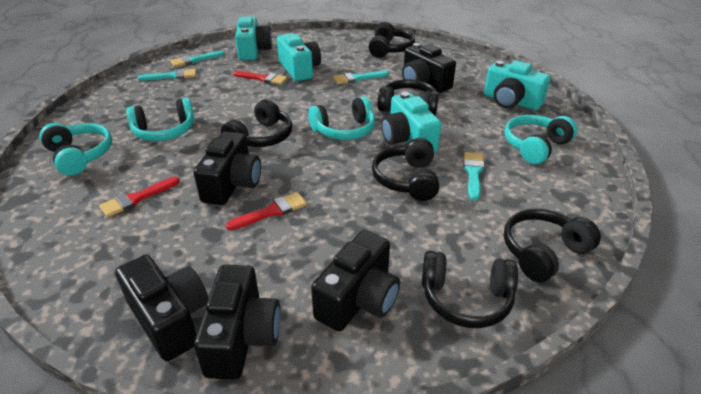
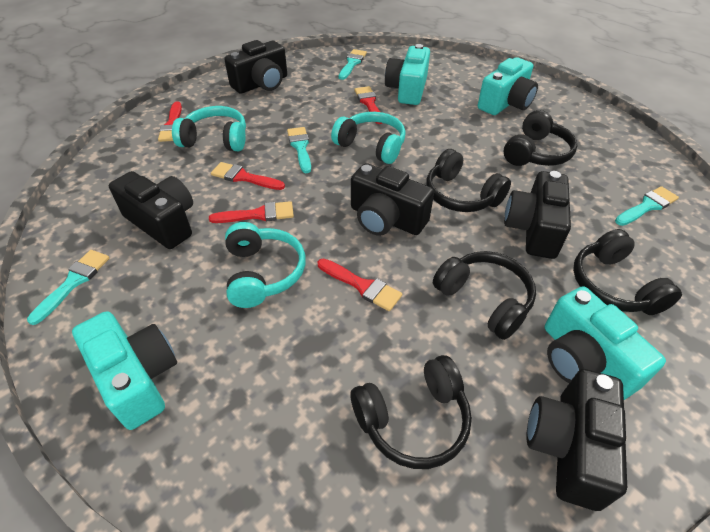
black headphones: 6 -> 5
red brush: 3 -> 5
turquoise headphones: 4 -> 3

